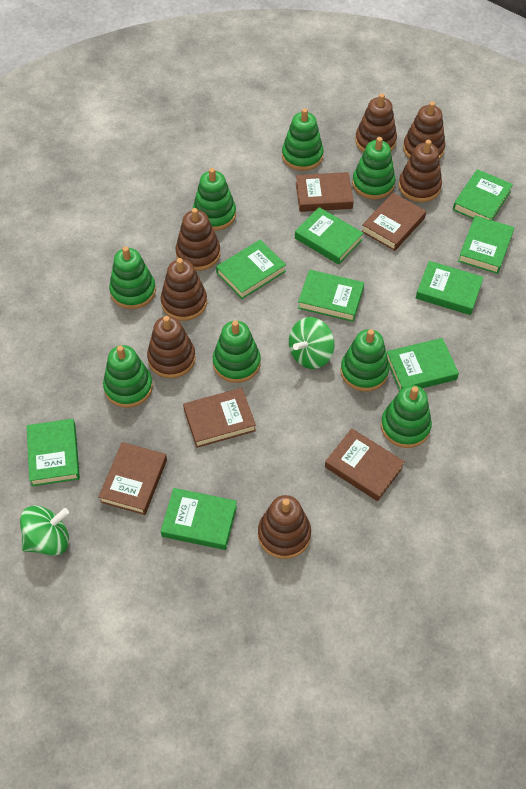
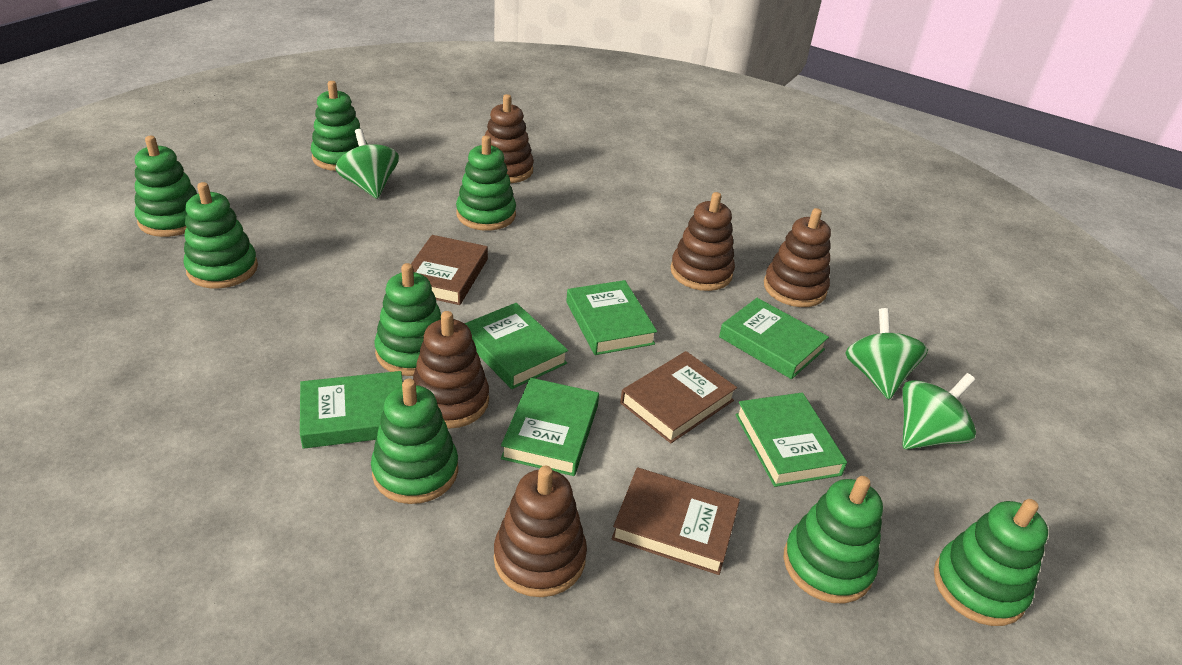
brown book: 5 -> 3
brown stacking toy: 7 -> 5
green book: 9 -> 6
green spinning top: 2 -> 3

